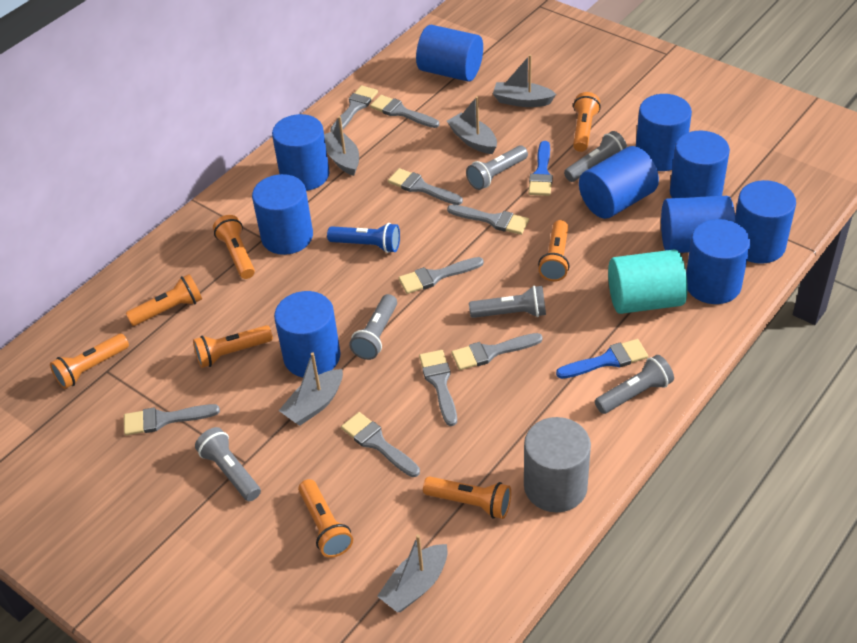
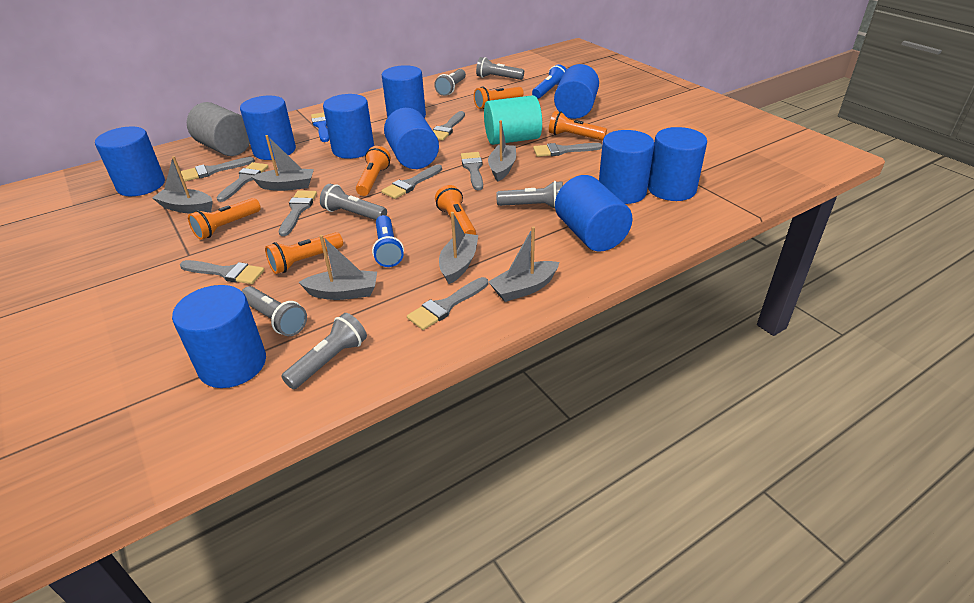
blue brush: 2 -> 1
blue flashlight: 1 -> 2
grey boat: 5 -> 6
orange flashlight: 8 -> 6

